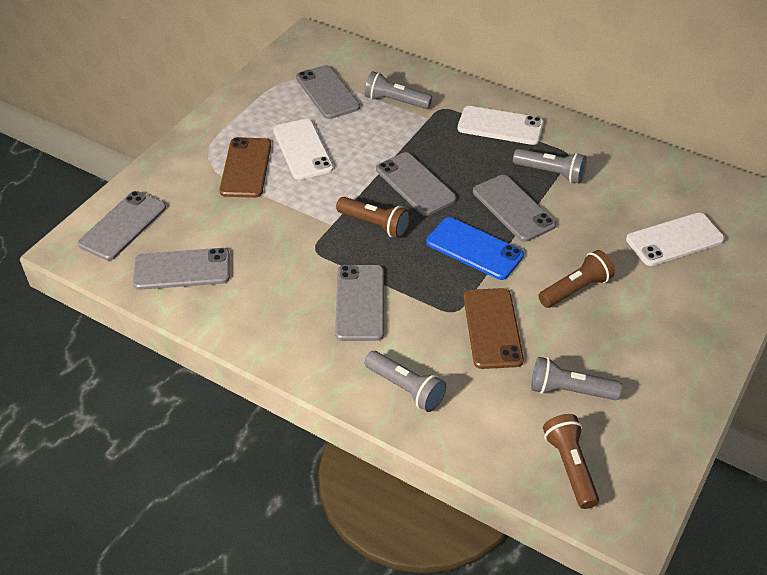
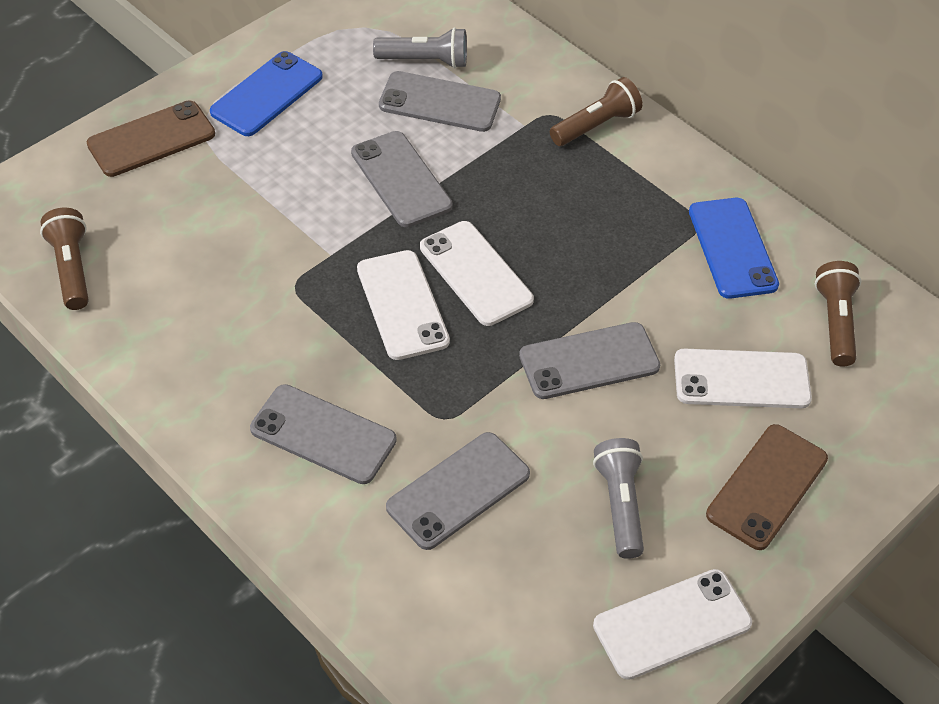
blue phone: 1 -> 2
grey flashlight: 4 -> 2
grey phone: 6 -> 5
white phone: 3 -> 4

